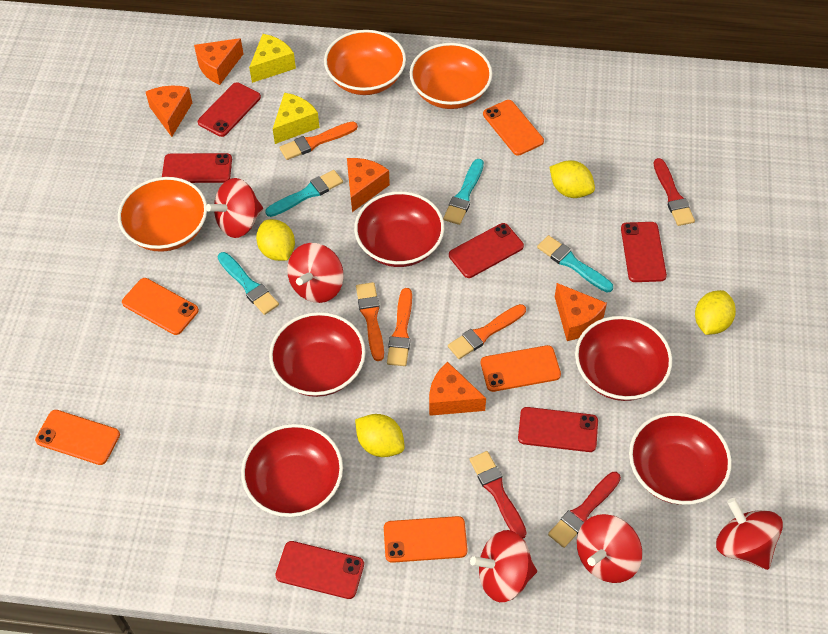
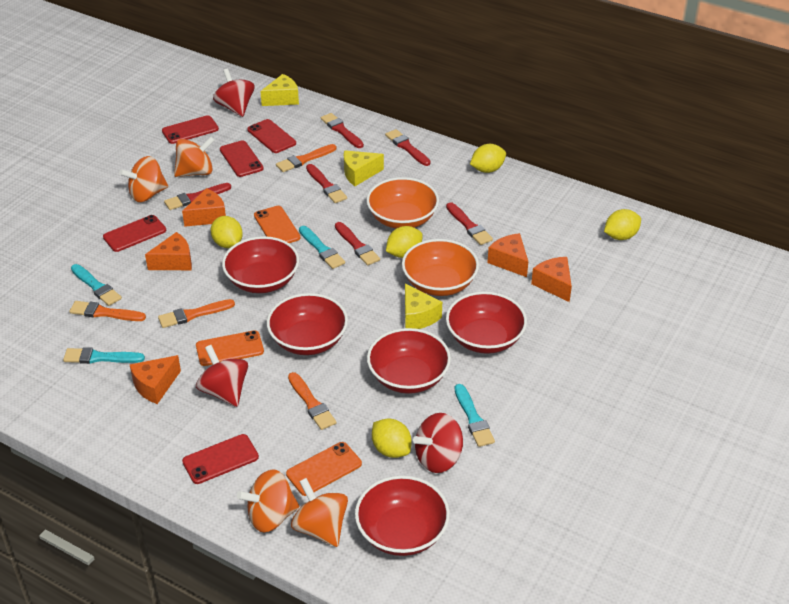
orange bowl: 3 -> 2
orange phone: 5 -> 3
orange spinning top: 0 -> 4
red brush: 3 -> 6
red phone: 6 -> 5
red spinning top: 5 -> 3
yellow cheese: 2 -> 3
yellow lemon: 4 -> 5

